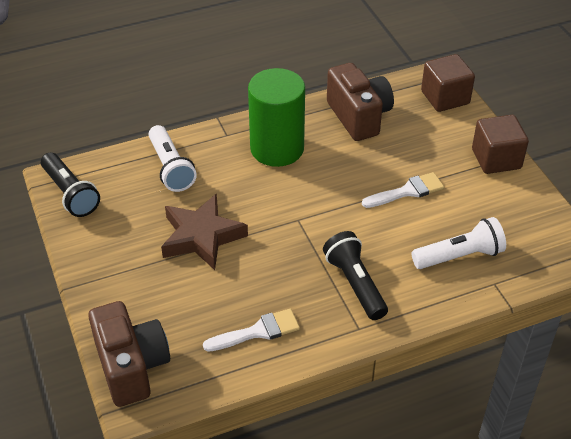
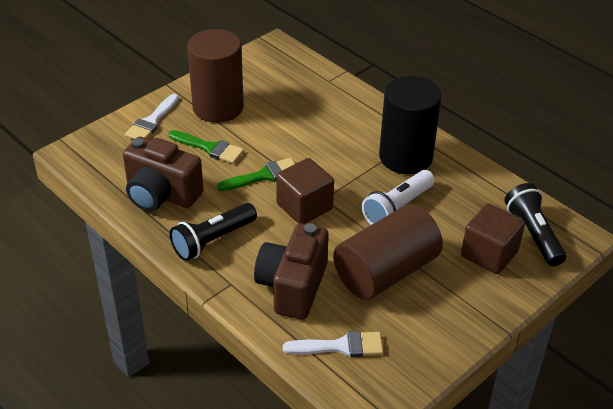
black cylinder: 0 -> 1
brown cylinder: 0 -> 2
brown star: 1 -> 0
green brush: 0 -> 2
green cylinder: 1 -> 0
white flashlight: 2 -> 1

